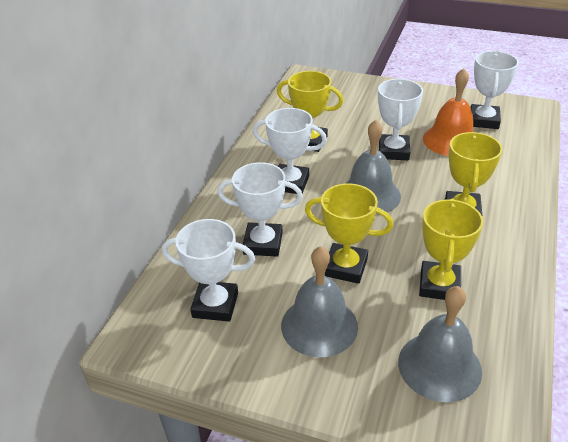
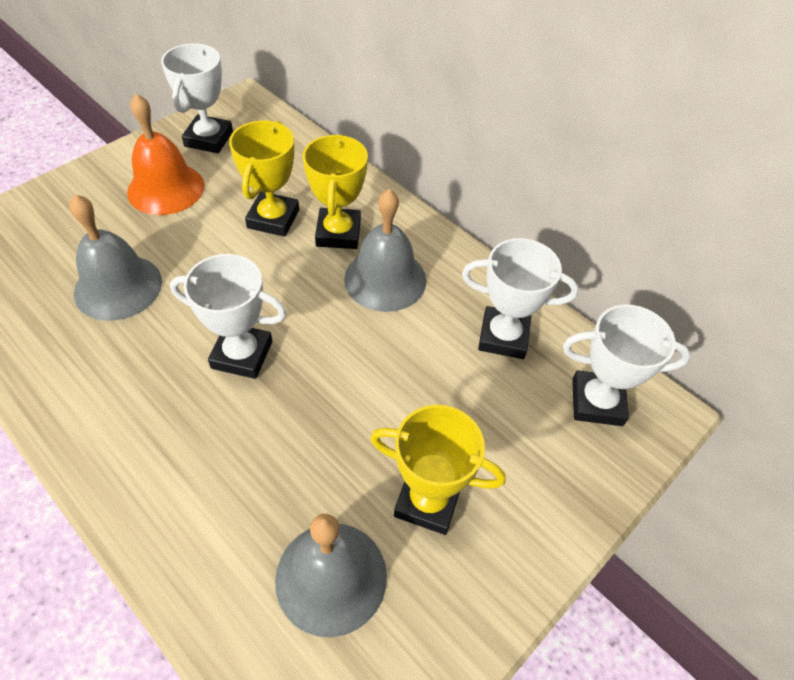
white trophy: 5 -> 4
yellow trophy: 4 -> 3

